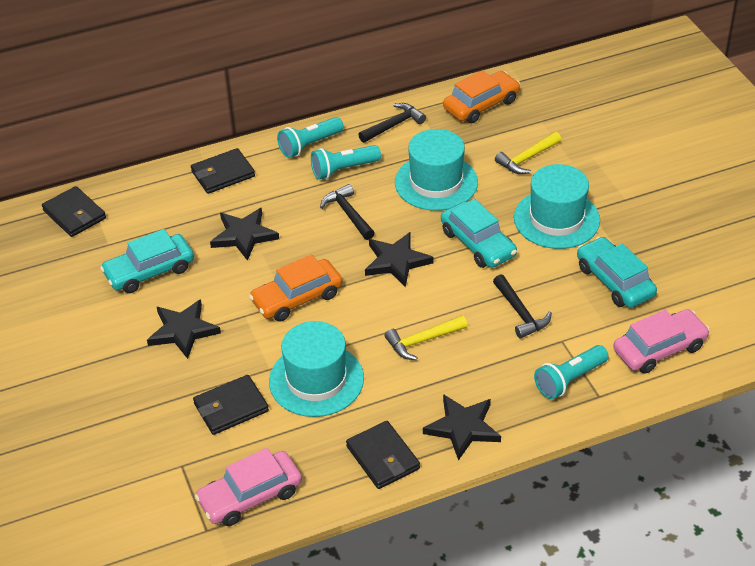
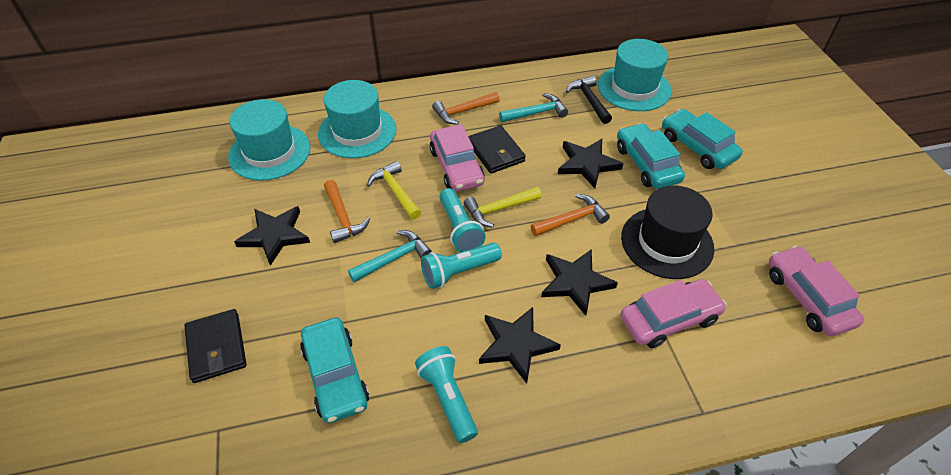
black hammer: 3 -> 1
black hat: 0 -> 1
black wallet: 4 -> 2
orange car: 2 -> 0
orange hammer: 0 -> 3
pink car: 2 -> 3
turquoise hammer: 0 -> 2

